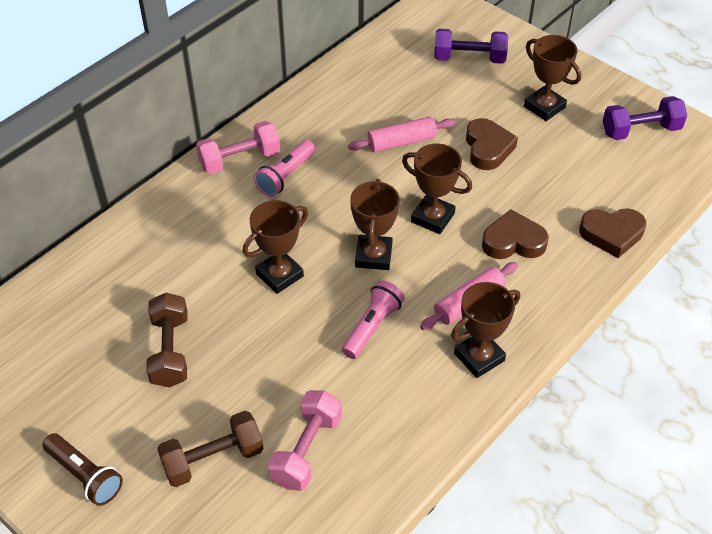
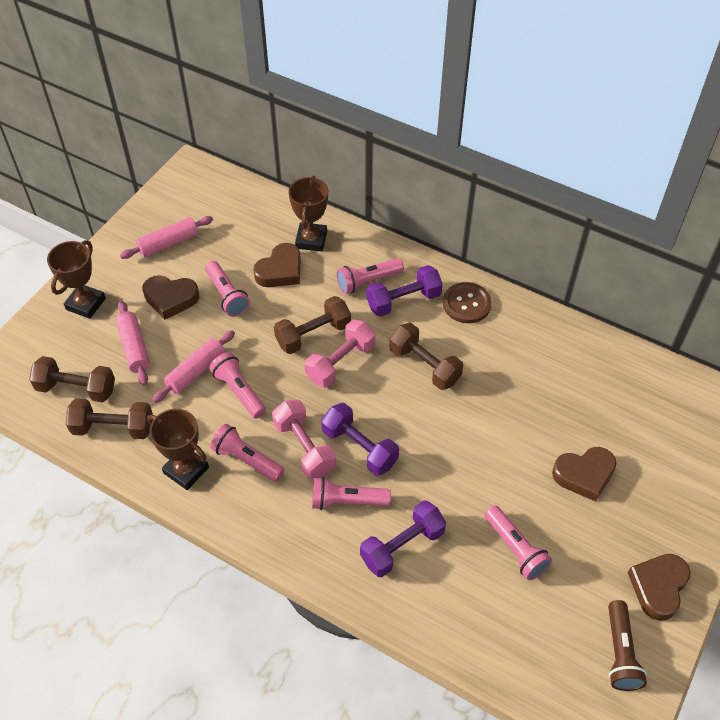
brown button: 0 -> 1
brown dumbbell: 2 -> 4
brown heart: 3 -> 4
brown trophy: 5 -> 3
pink flashlight: 2 -> 6
pink rolling pin: 2 -> 3
purple dumbbell: 2 -> 3

